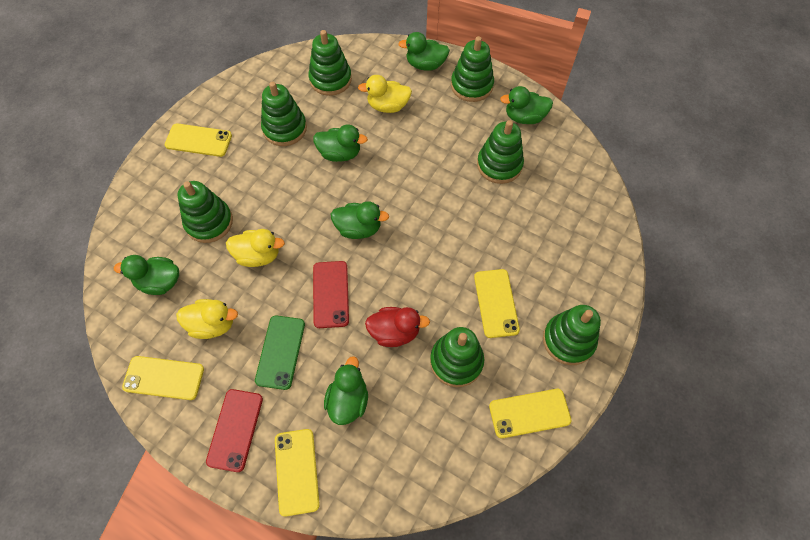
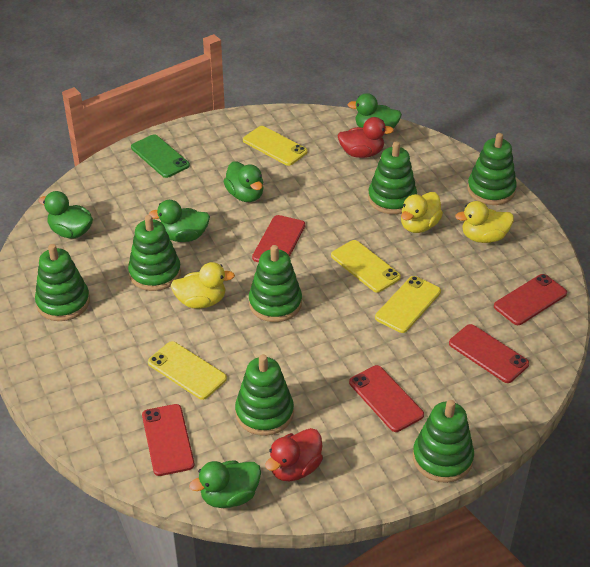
green duck: 6 -> 5
red duck: 1 -> 2
red phone: 2 -> 5
yellow phone: 5 -> 4

